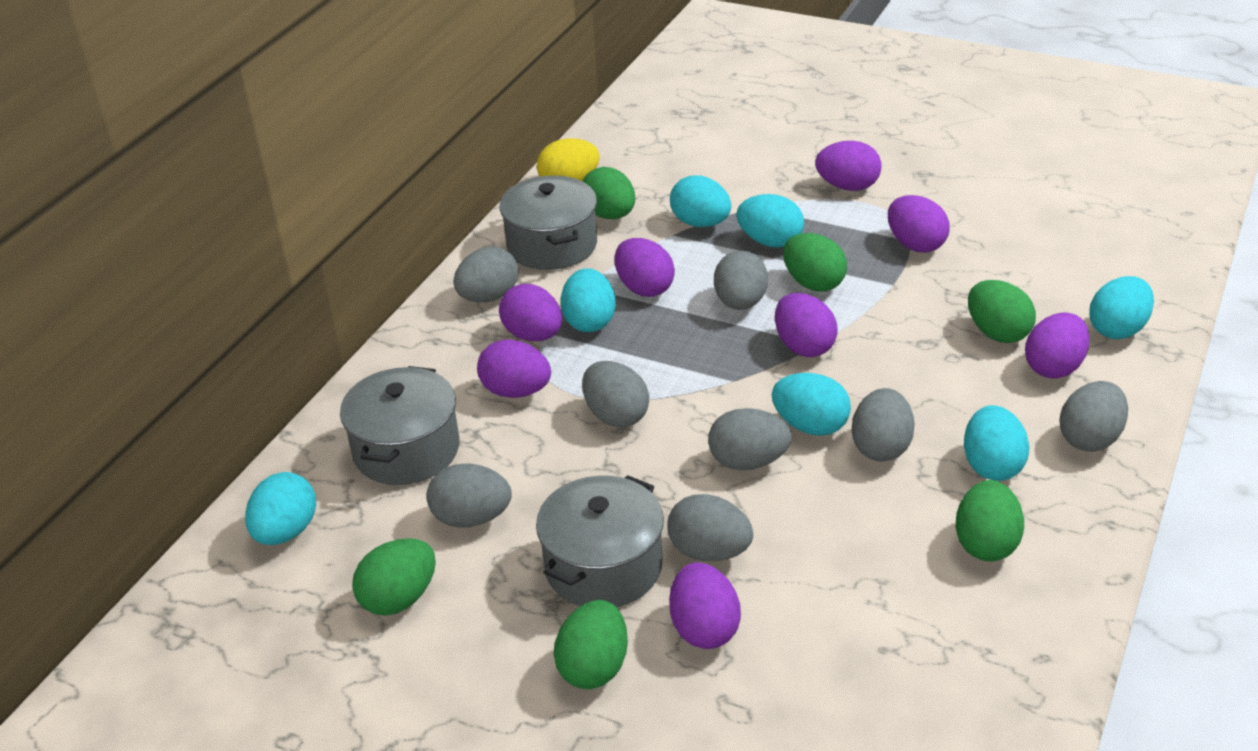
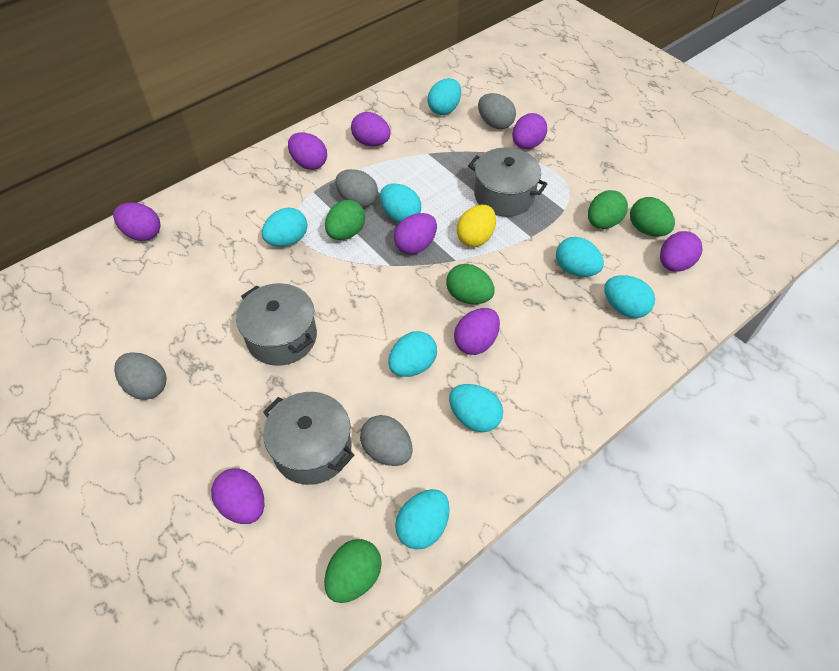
green egg: 6 -> 5
grey egg: 8 -> 4
turquoise egg: 7 -> 8

